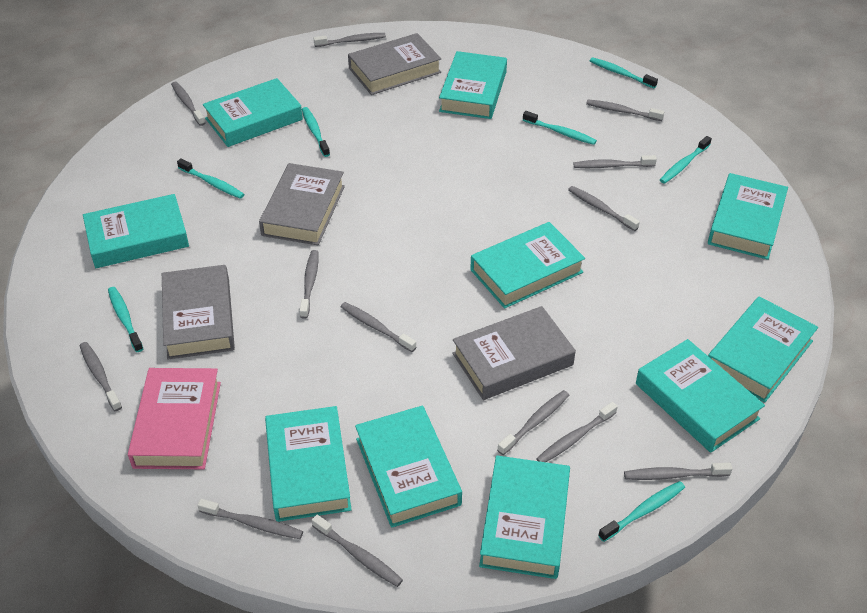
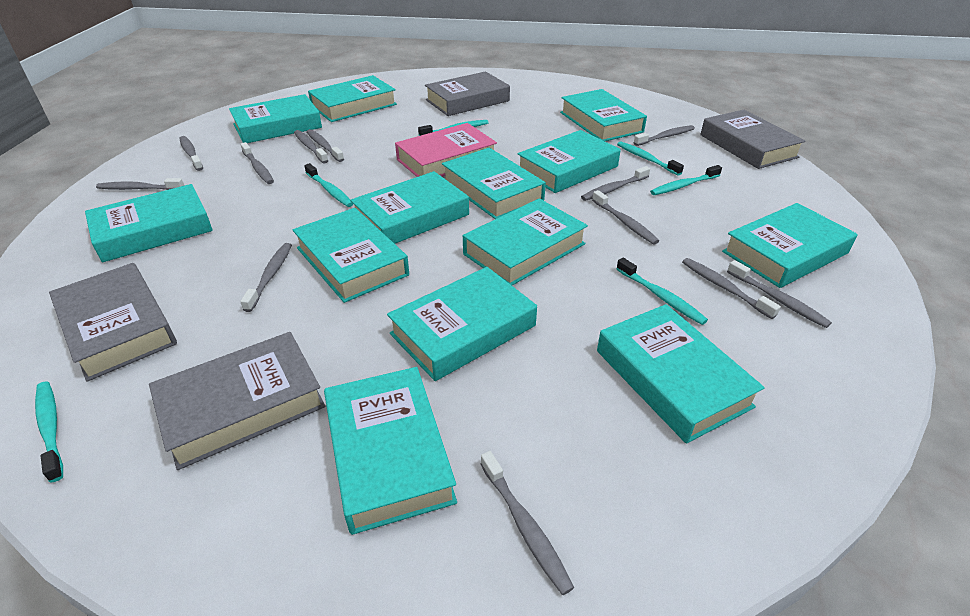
grey toothbrush: 13 -> 12
turquoise book: 10 -> 13
turquoise toothbrush: 7 -> 6

